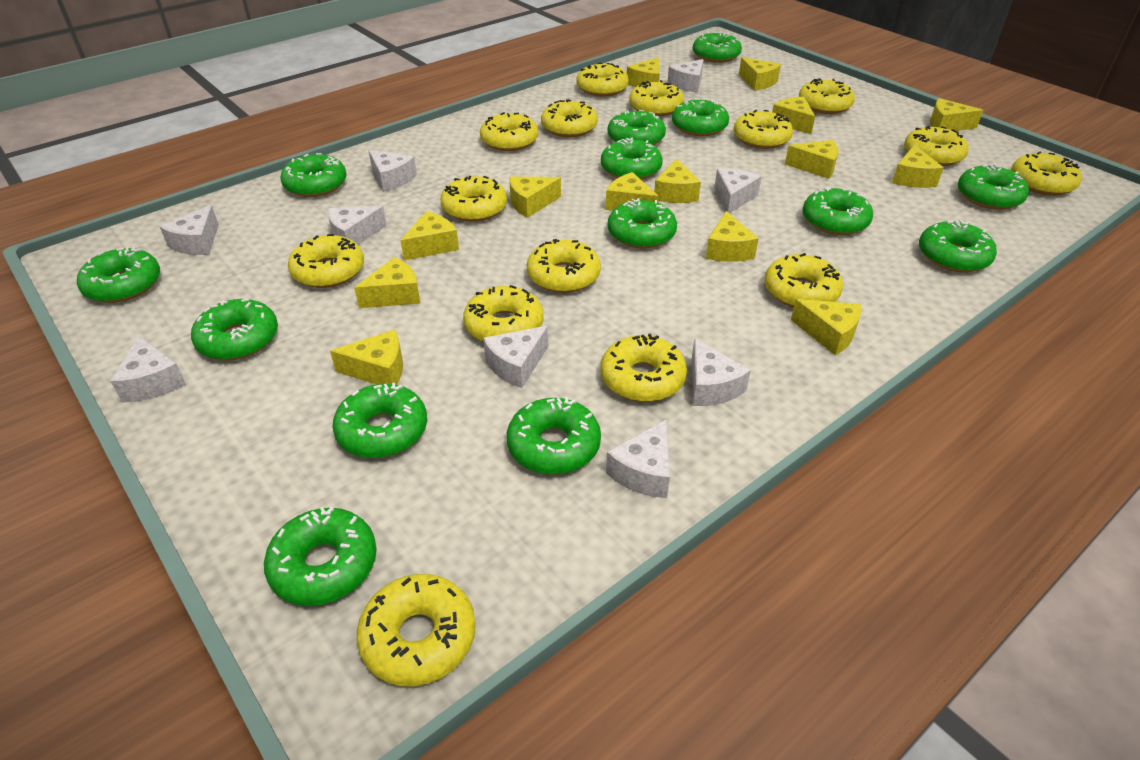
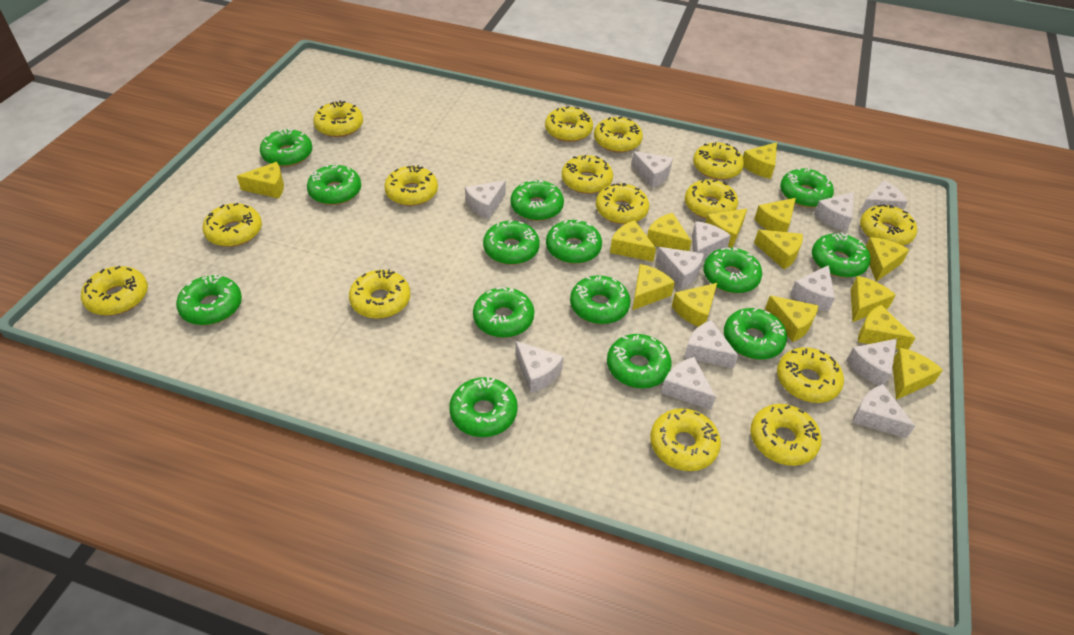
white cheese: 9 -> 12

